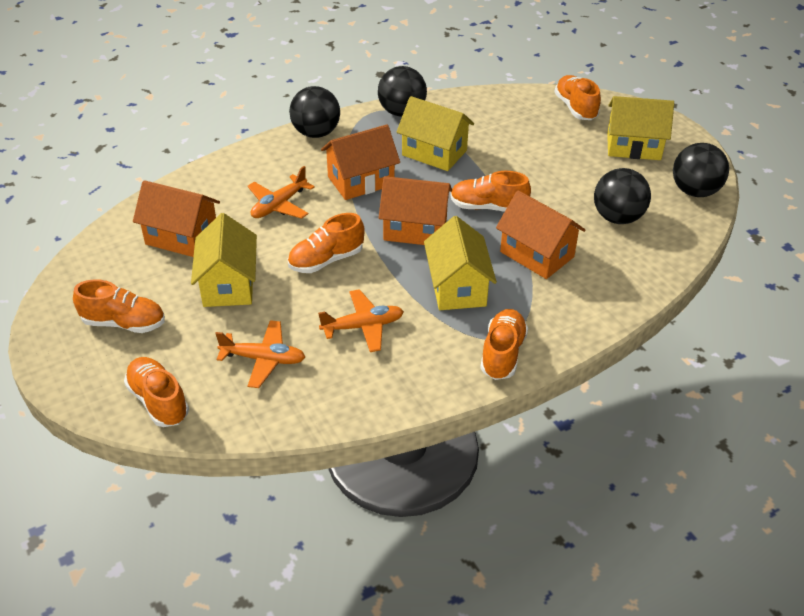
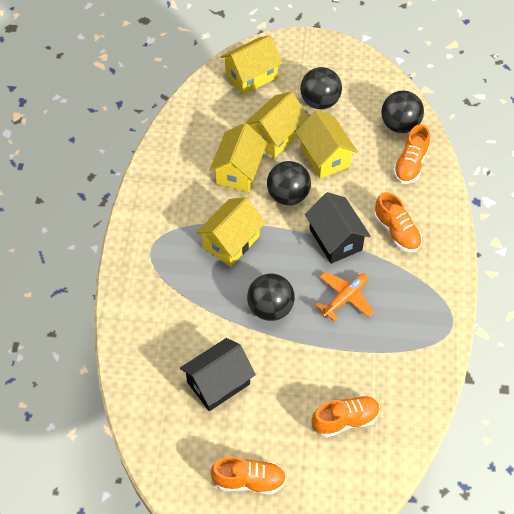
black house: 0 -> 2
orange house: 4 -> 0
orange plane: 3 -> 1
orange shoe: 6 -> 4
yellow house: 4 -> 5

